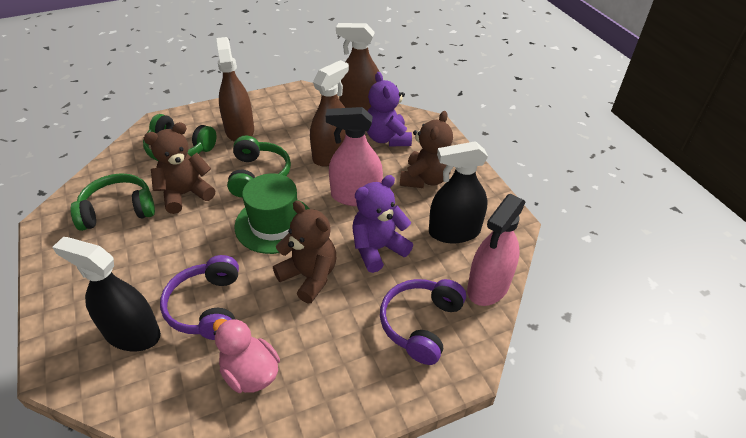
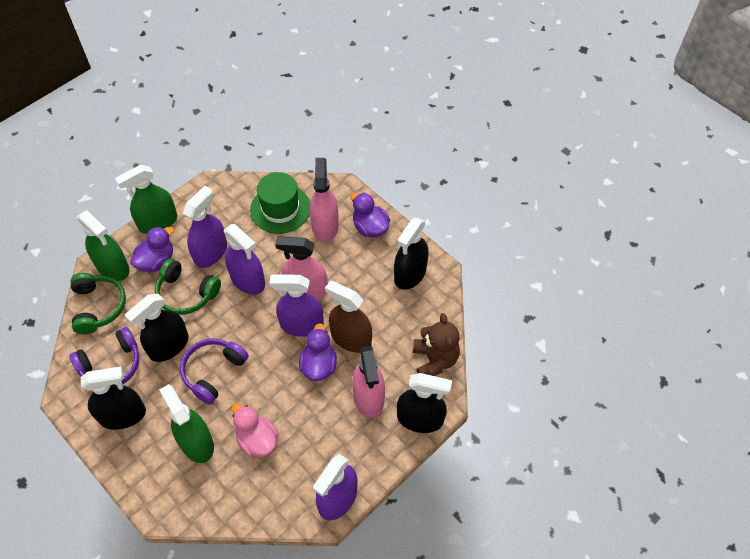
black spray bottle: 2 -> 4
brown spray bottle: 3 -> 1
brown teddy bear: 3 -> 1
green headphones: 3 -> 2
green spray bottle: 0 -> 3
pink spray bottle: 2 -> 3
purple duck: 0 -> 3
purple spray bottle: 0 -> 4
purple teddy bear: 2 -> 0

